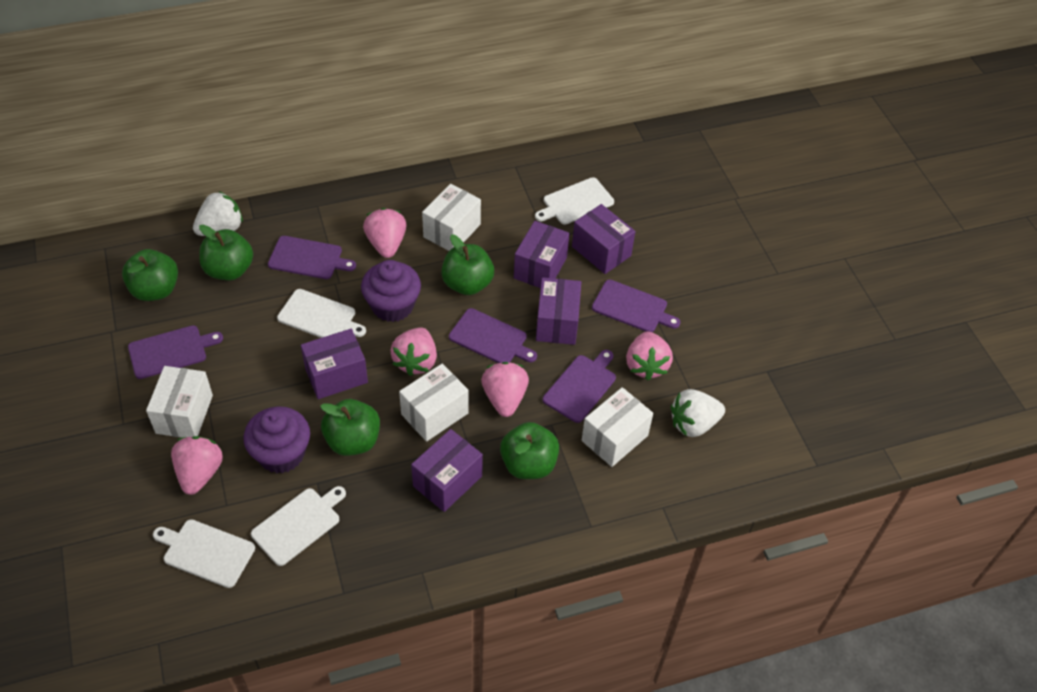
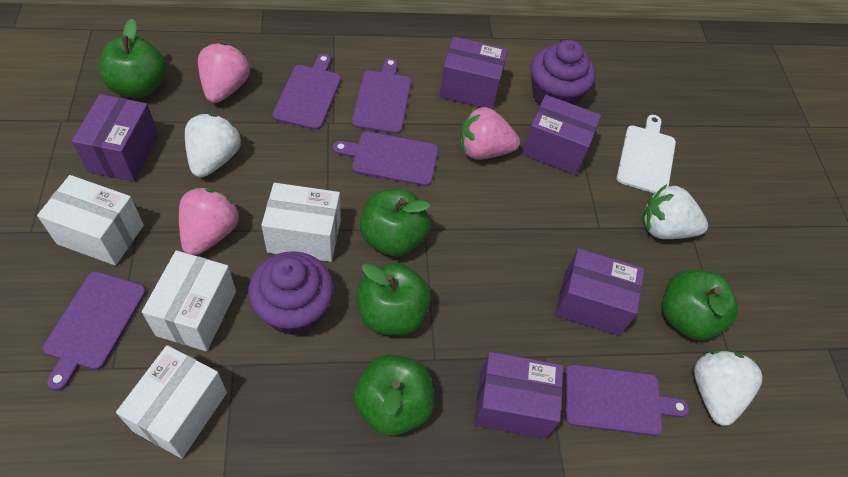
pink strawberry: 5 -> 3
white cutting board: 4 -> 1
white strawberry: 2 -> 3

